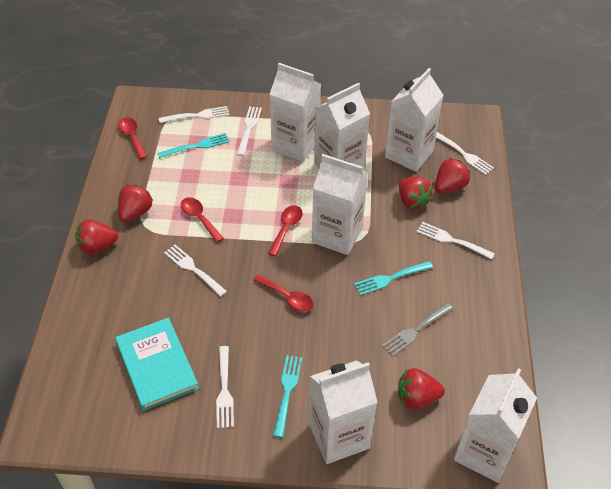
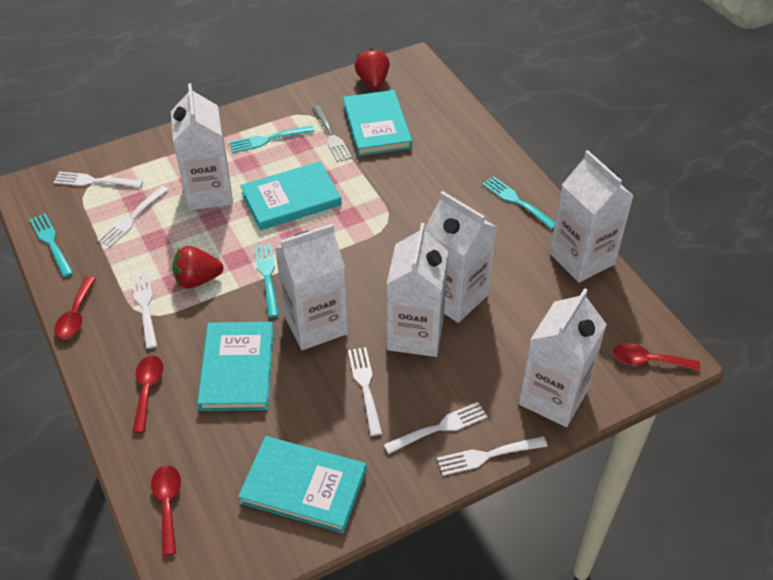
red strawberry: 5 -> 2
turquoise book: 1 -> 4
turquoise fork: 3 -> 4

